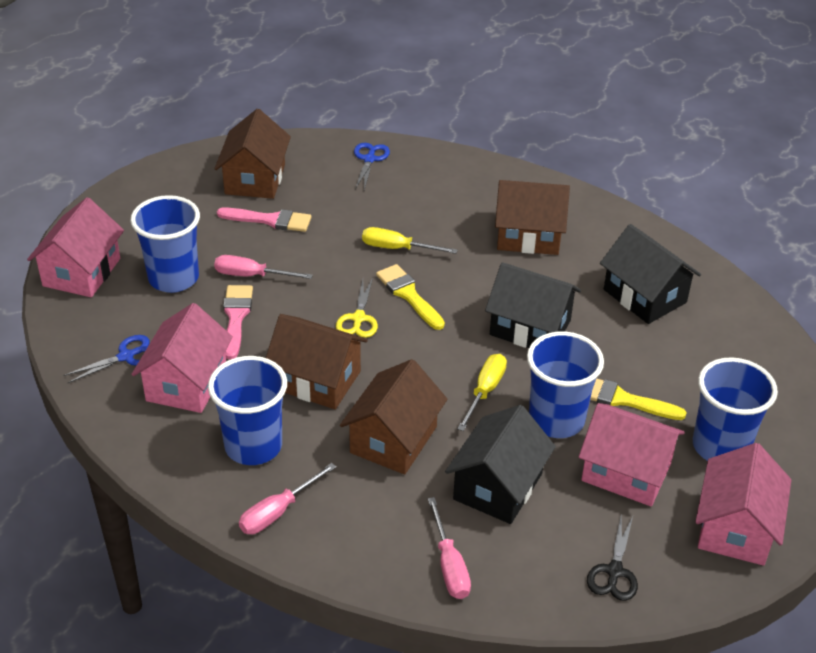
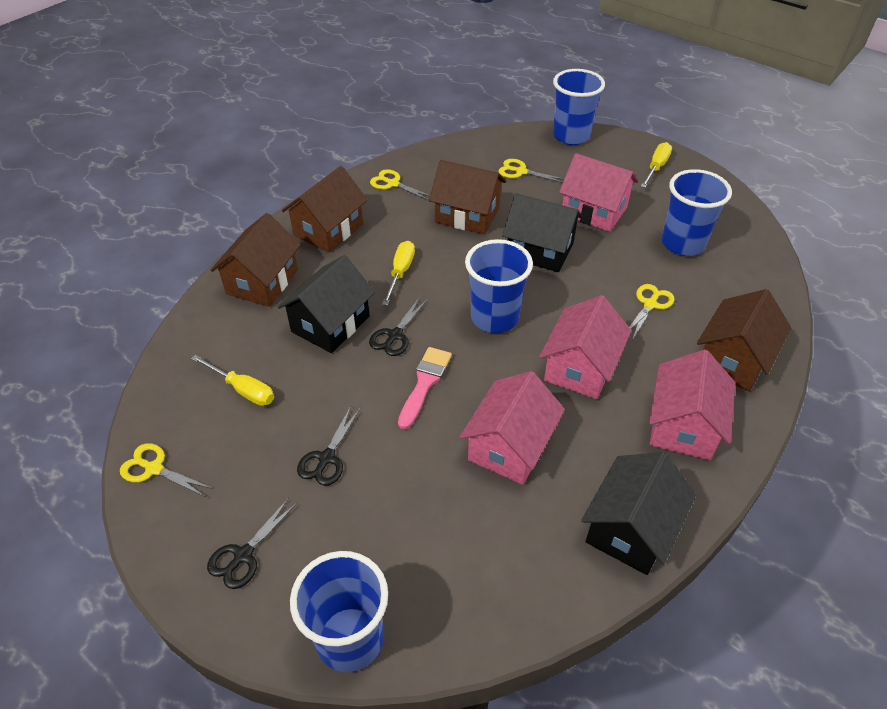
black scissors: 1 -> 3
blue scissors: 2 -> 0
pink brush: 2 -> 1
pink screwdriver: 3 -> 0
yellow brush: 2 -> 0
yellow scissors: 1 -> 4
yellow screwdriver: 2 -> 3

